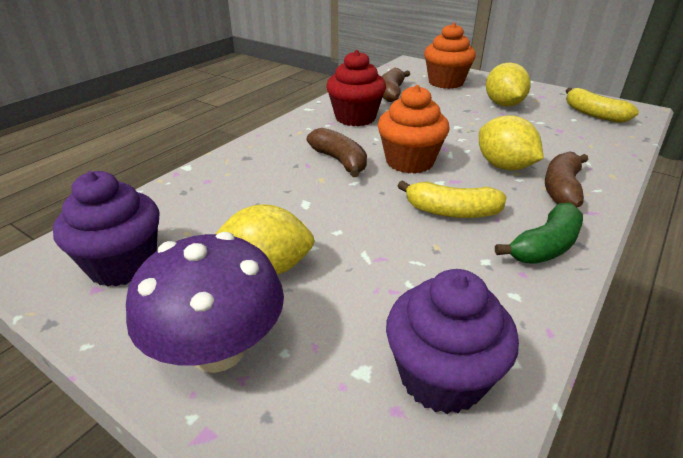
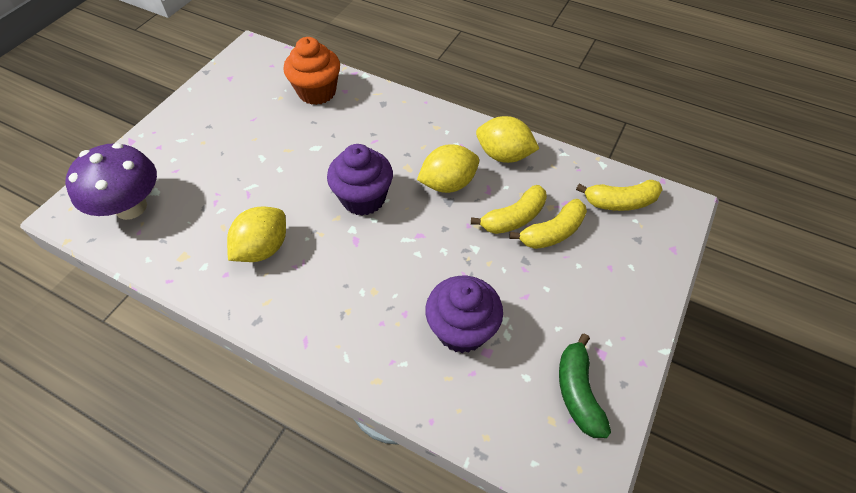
brown banana: 3 -> 0
orange cupcake: 2 -> 1
red cupcake: 1 -> 0
yellow banana: 2 -> 3

